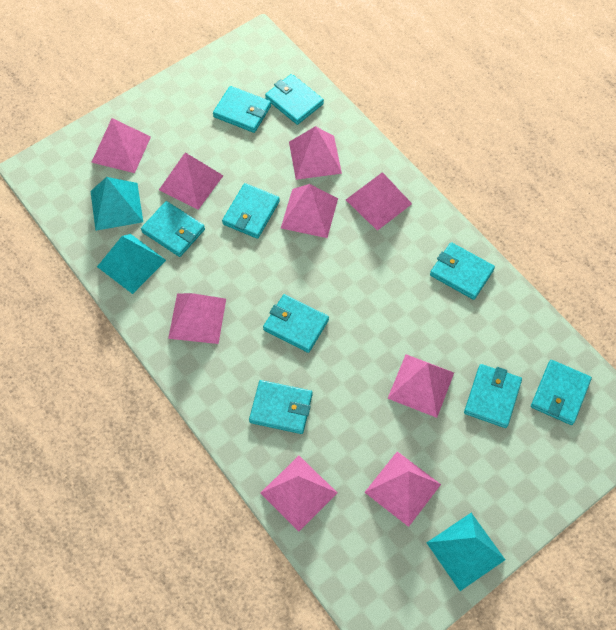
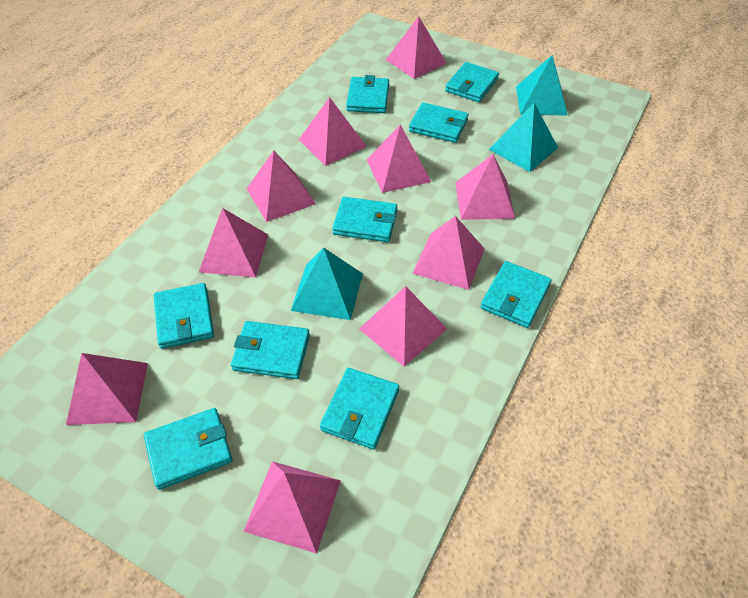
pink pyramid: 9 -> 10

